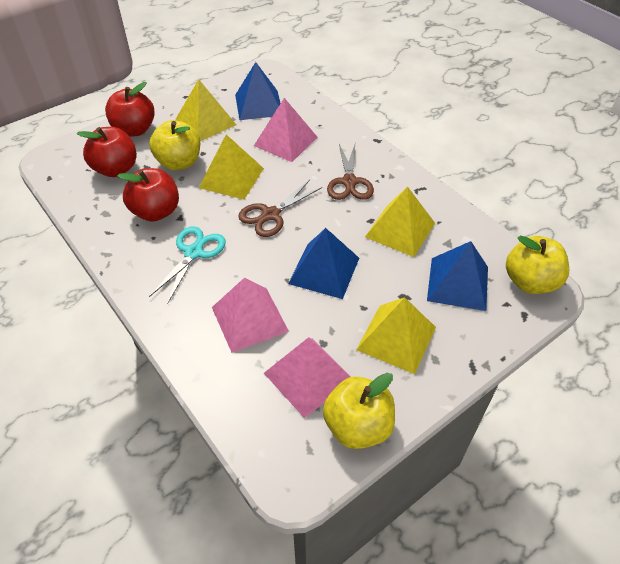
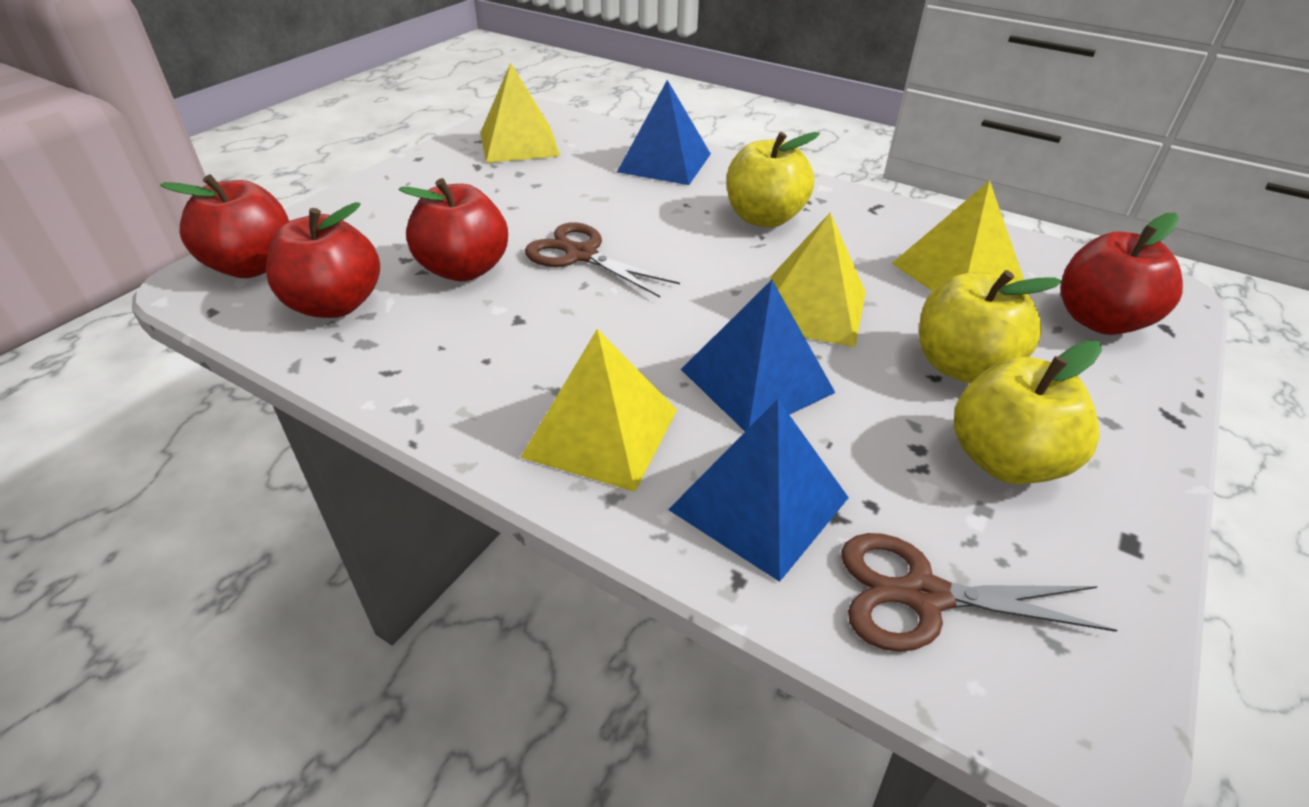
pink pyramid: 3 -> 0
red apple: 3 -> 4
turquoise scissors: 1 -> 0

